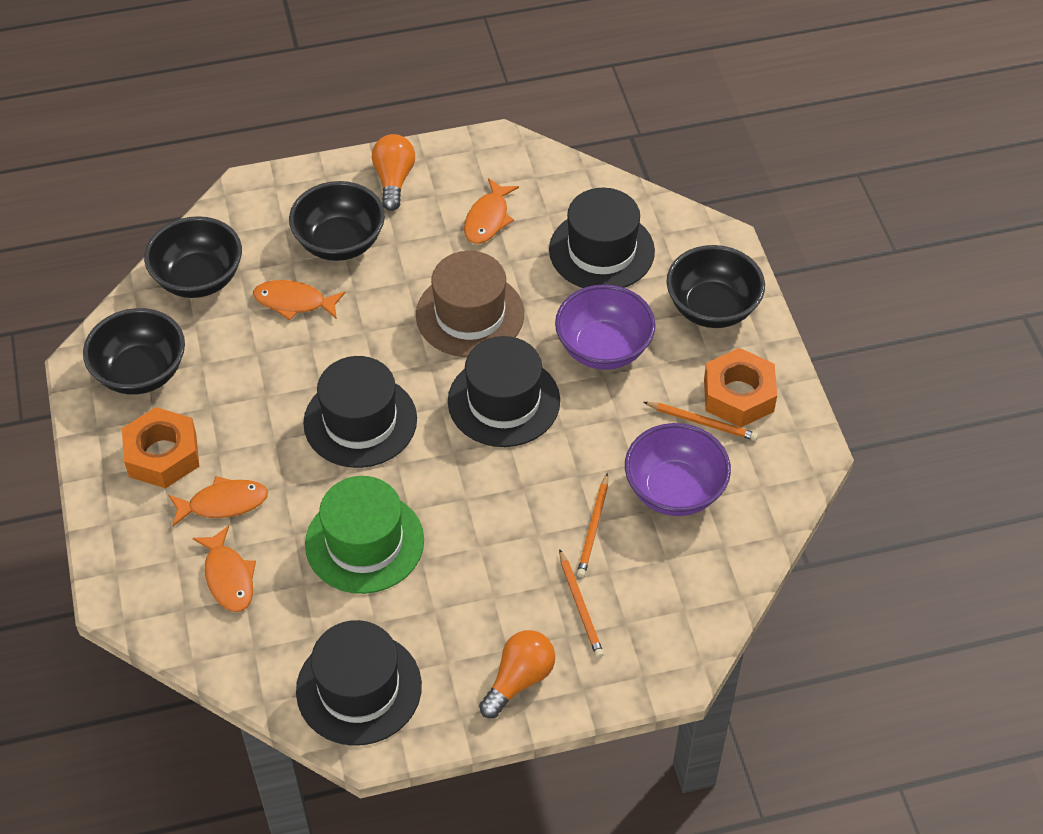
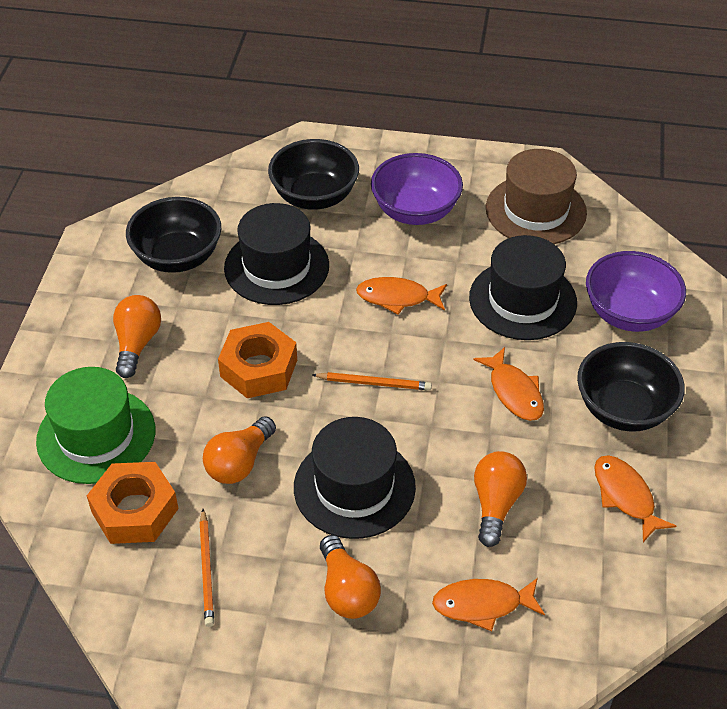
black bowl: 4 -> 3
black hat: 4 -> 3
orange light bulb: 2 -> 4
orange pencil: 3 -> 2

